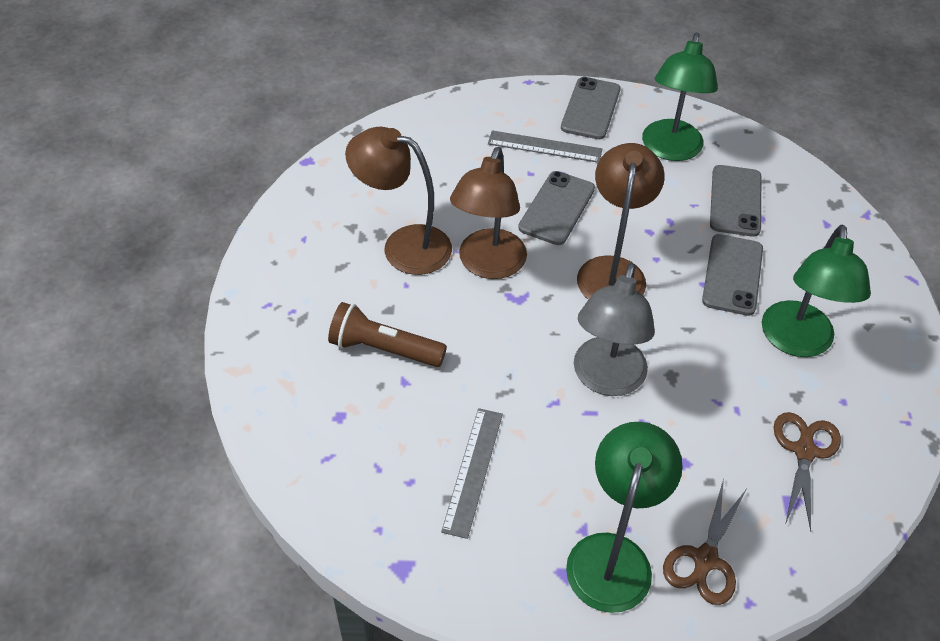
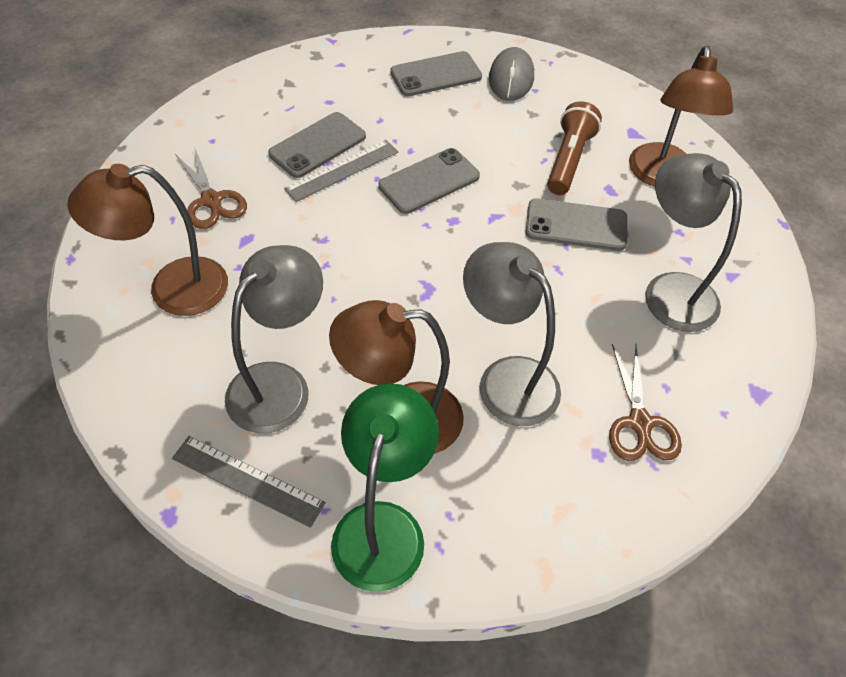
green lamp: 3 -> 1
grey lamp: 1 -> 3
grey mouse: 0 -> 1

